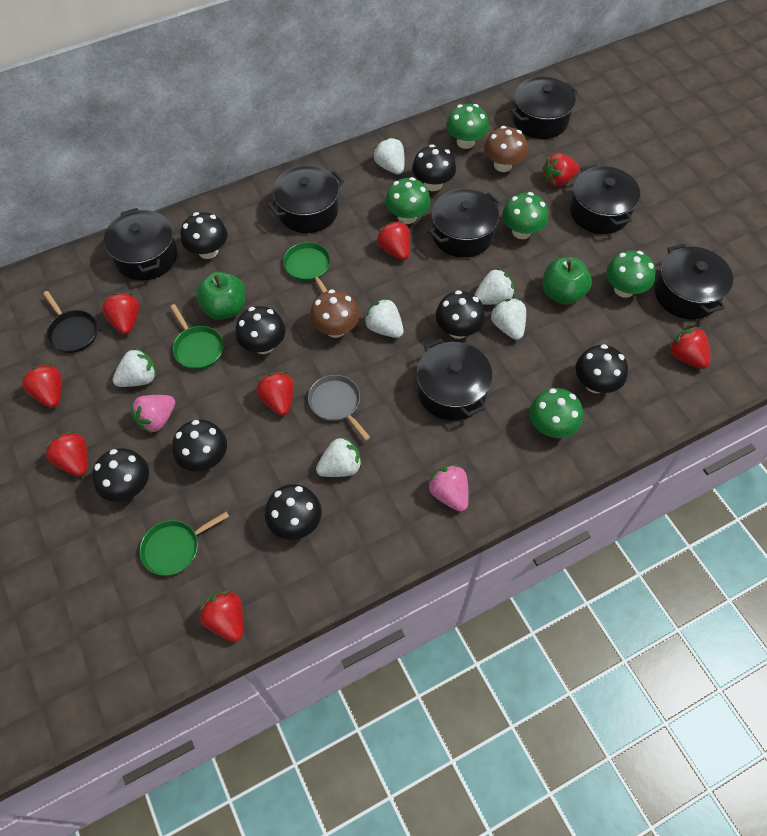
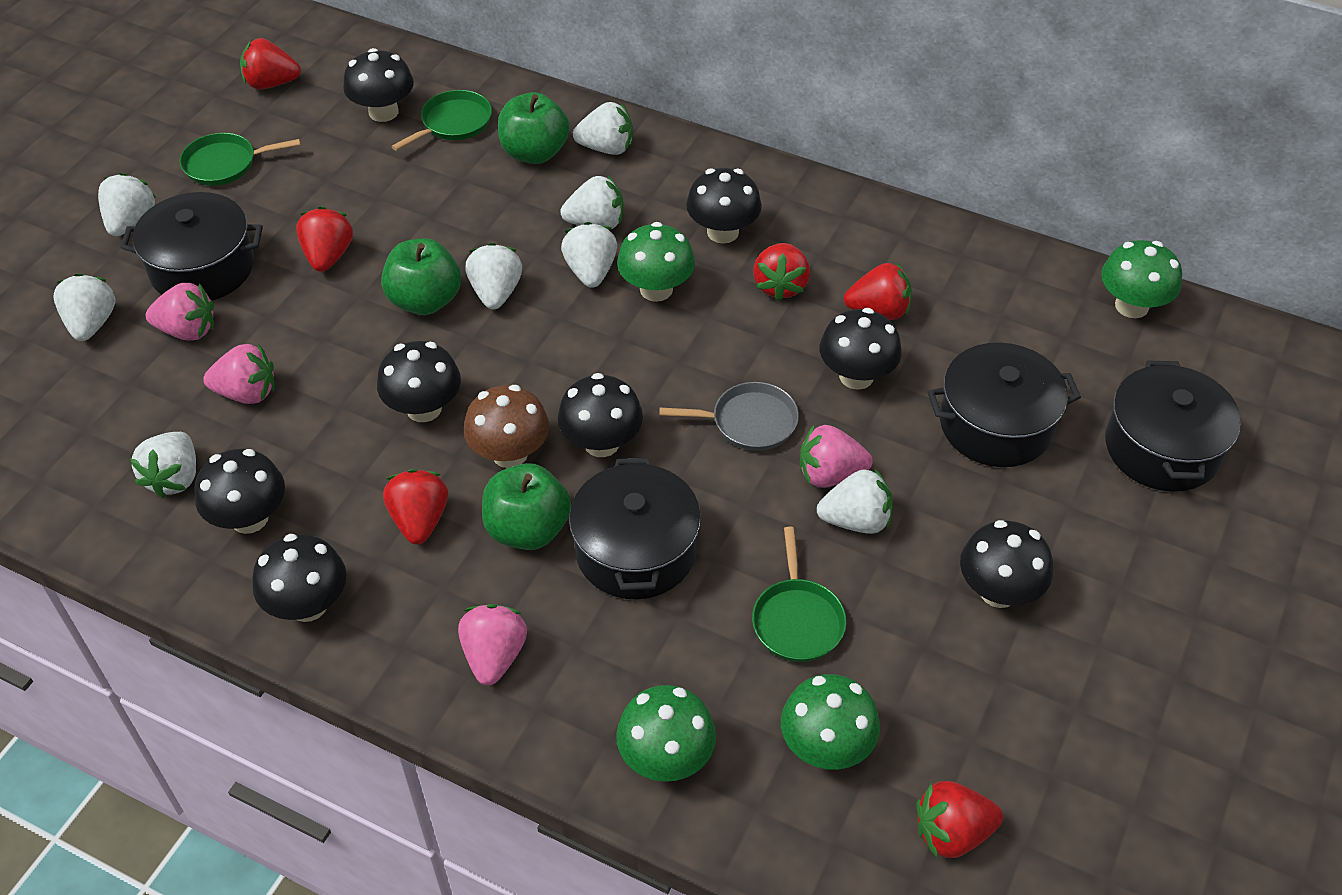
black pan: 1 -> 0
black pot: 7 -> 4
brown mushroom: 2 -> 1
green apple: 2 -> 3
green mushroom: 5 -> 4
pink strawberry: 2 -> 4
red strawberry: 8 -> 6
white strawberry: 6 -> 8

